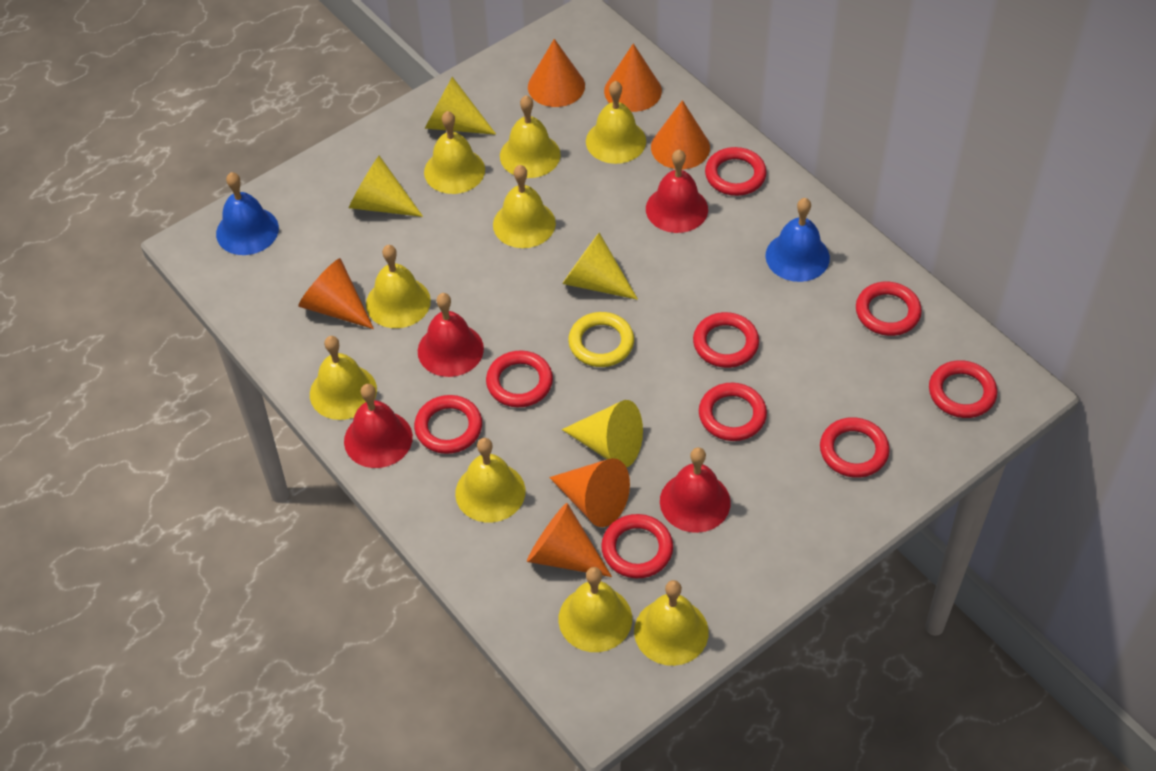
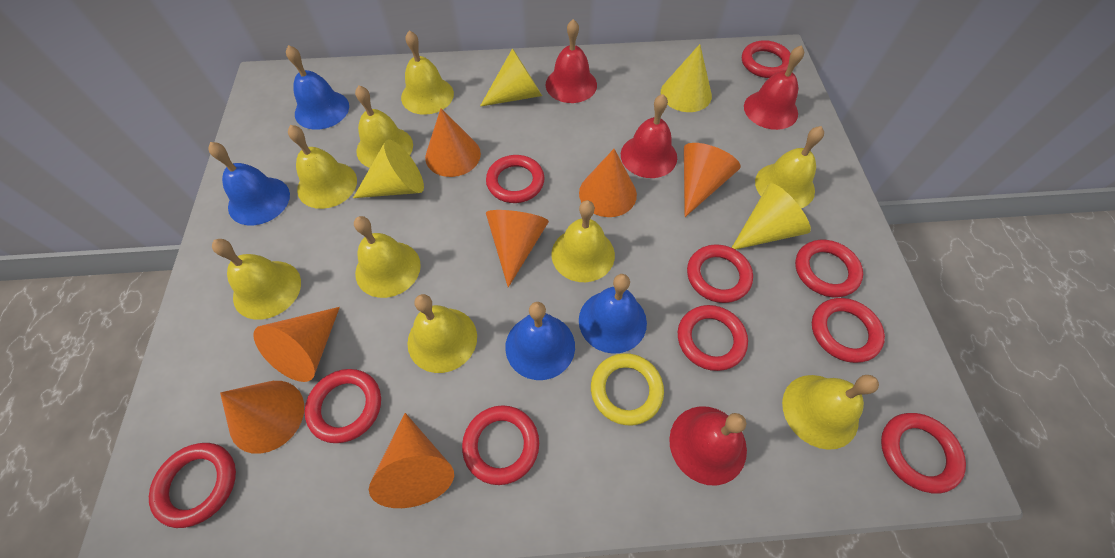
blue bell: 2 -> 4
orange cone: 6 -> 7
red ring: 9 -> 10

